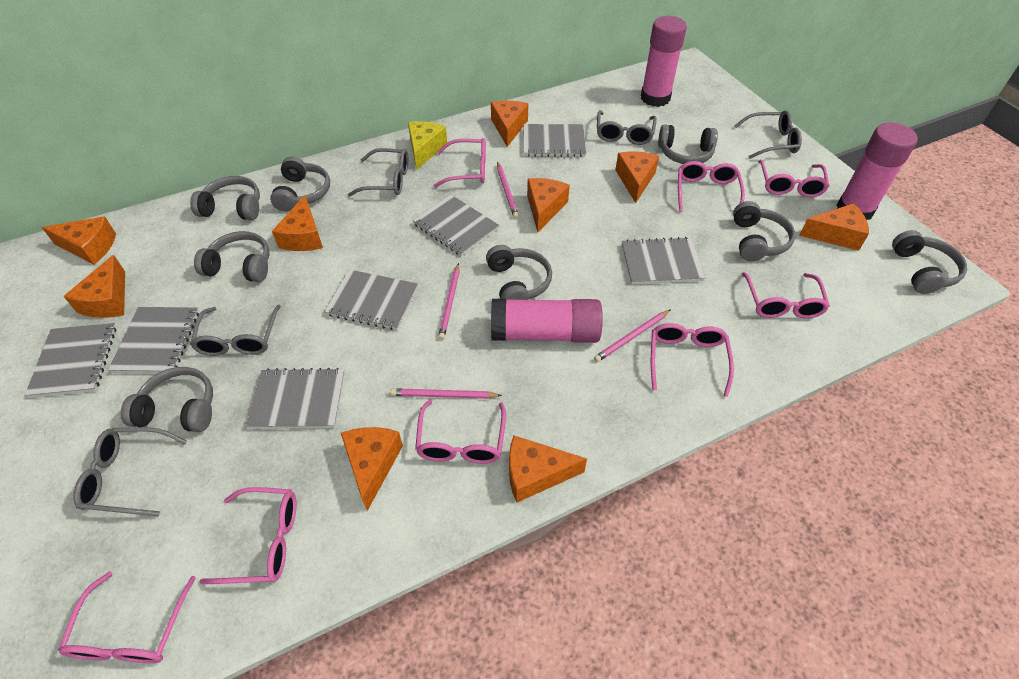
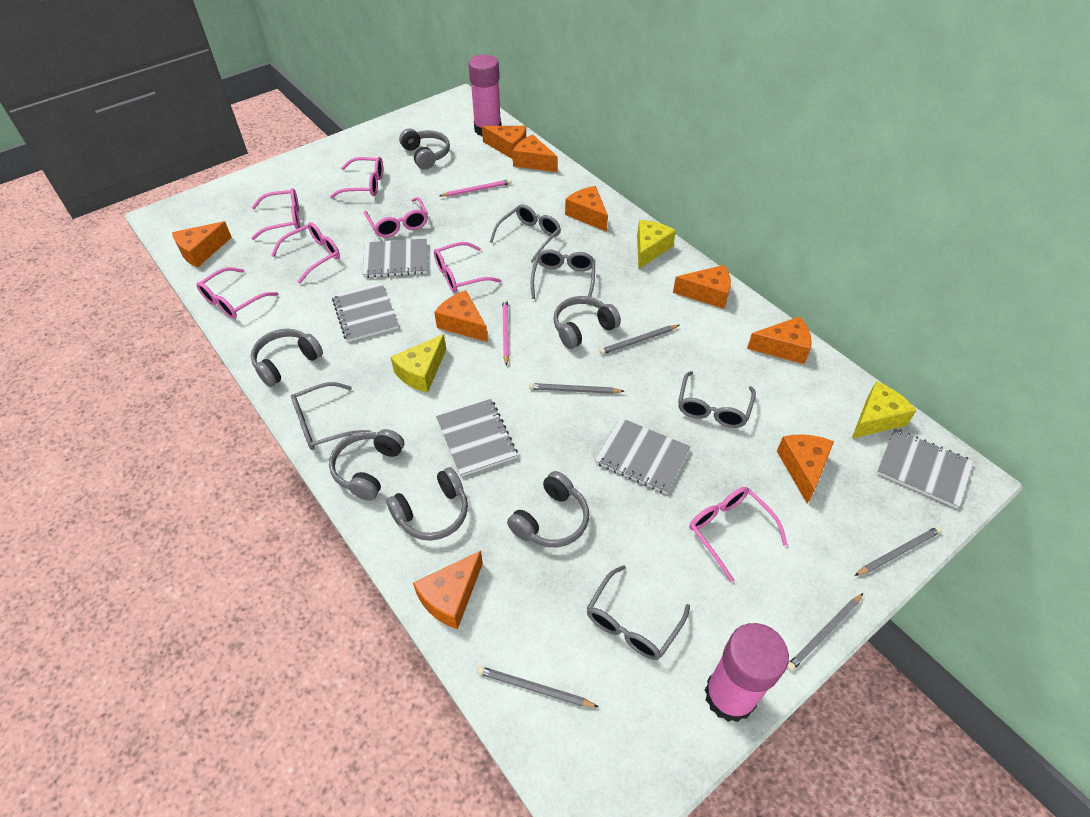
grey headphones: 8 -> 6
grey notebook: 7 -> 5
grey pencil: 0 -> 5
pink glasses: 8 -> 7
pink glue stick: 3 -> 2
pink pencil: 4 -> 2
yellow cheese: 1 -> 3

